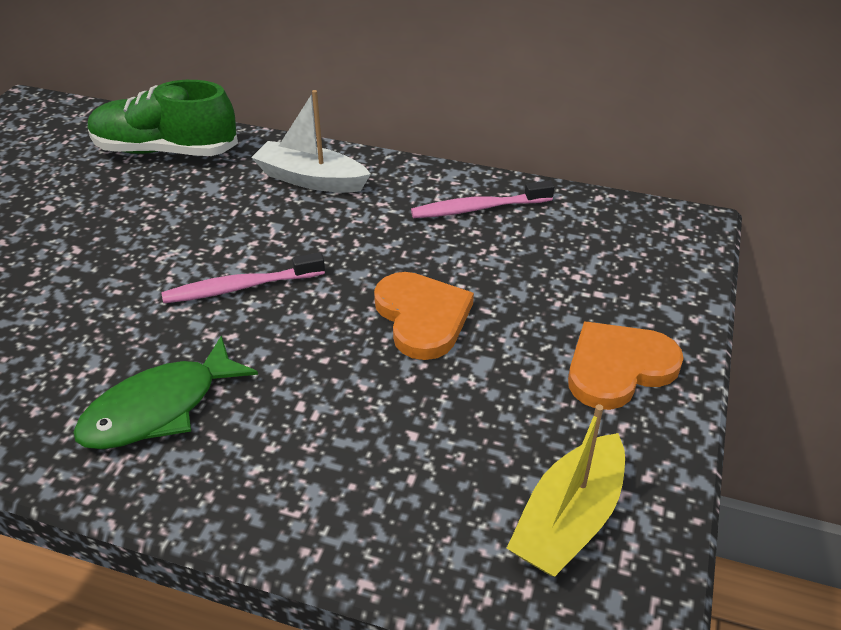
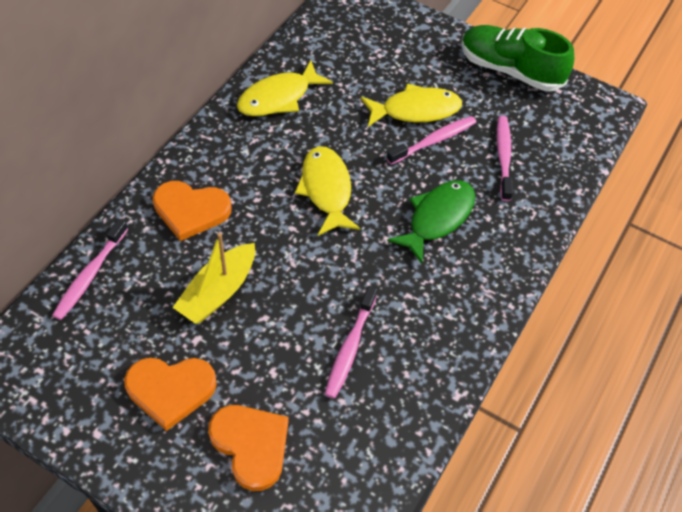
orange heart: 2 -> 3
pink toothbrush: 2 -> 4
white boat: 1 -> 0
yellow fish: 0 -> 3

